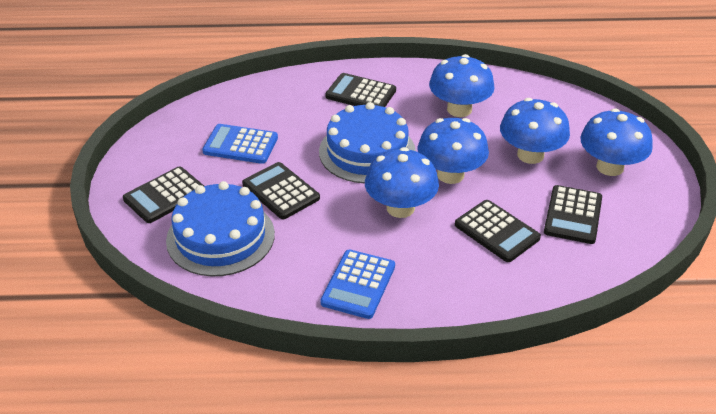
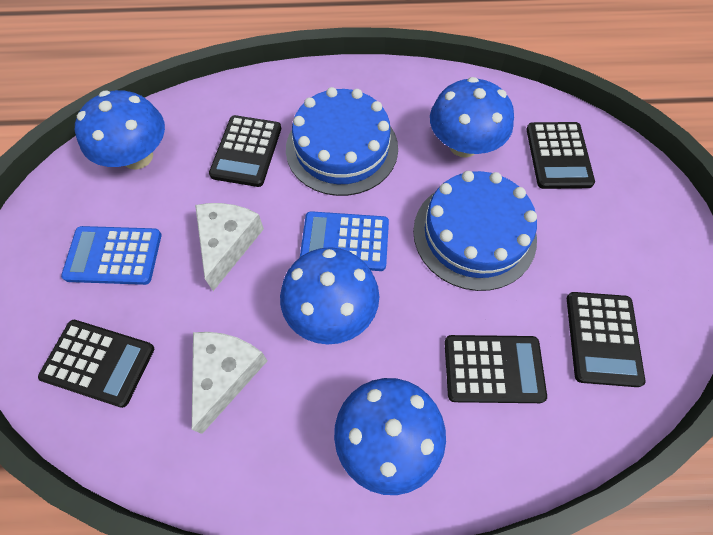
blue mushroom: 5 -> 4
white cheese: 0 -> 2

